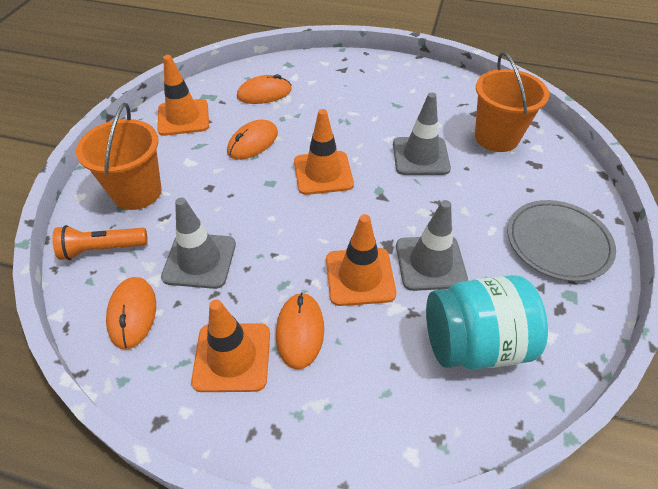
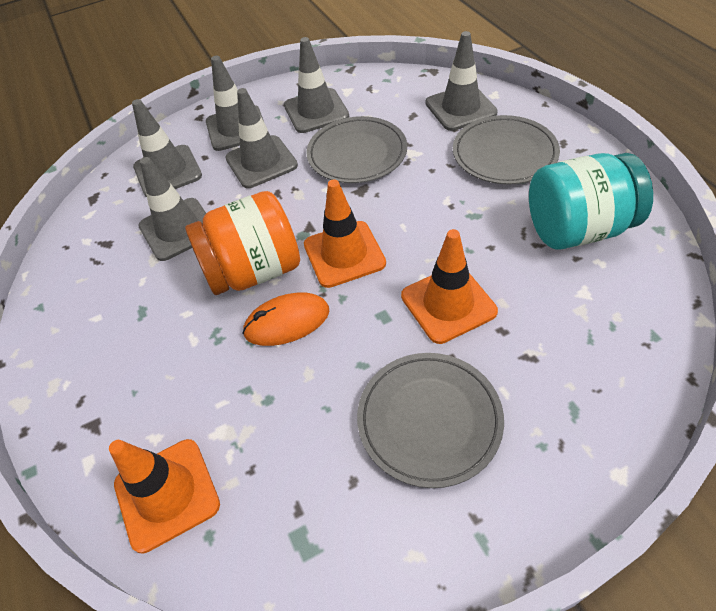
grey plate: 1 -> 3
grey traffic cone: 3 -> 6
orange bucket: 2 -> 0
orange flashlight: 1 -> 0
orange jar: 0 -> 1
orange mouse: 4 -> 1
orange traffic cone: 4 -> 3

